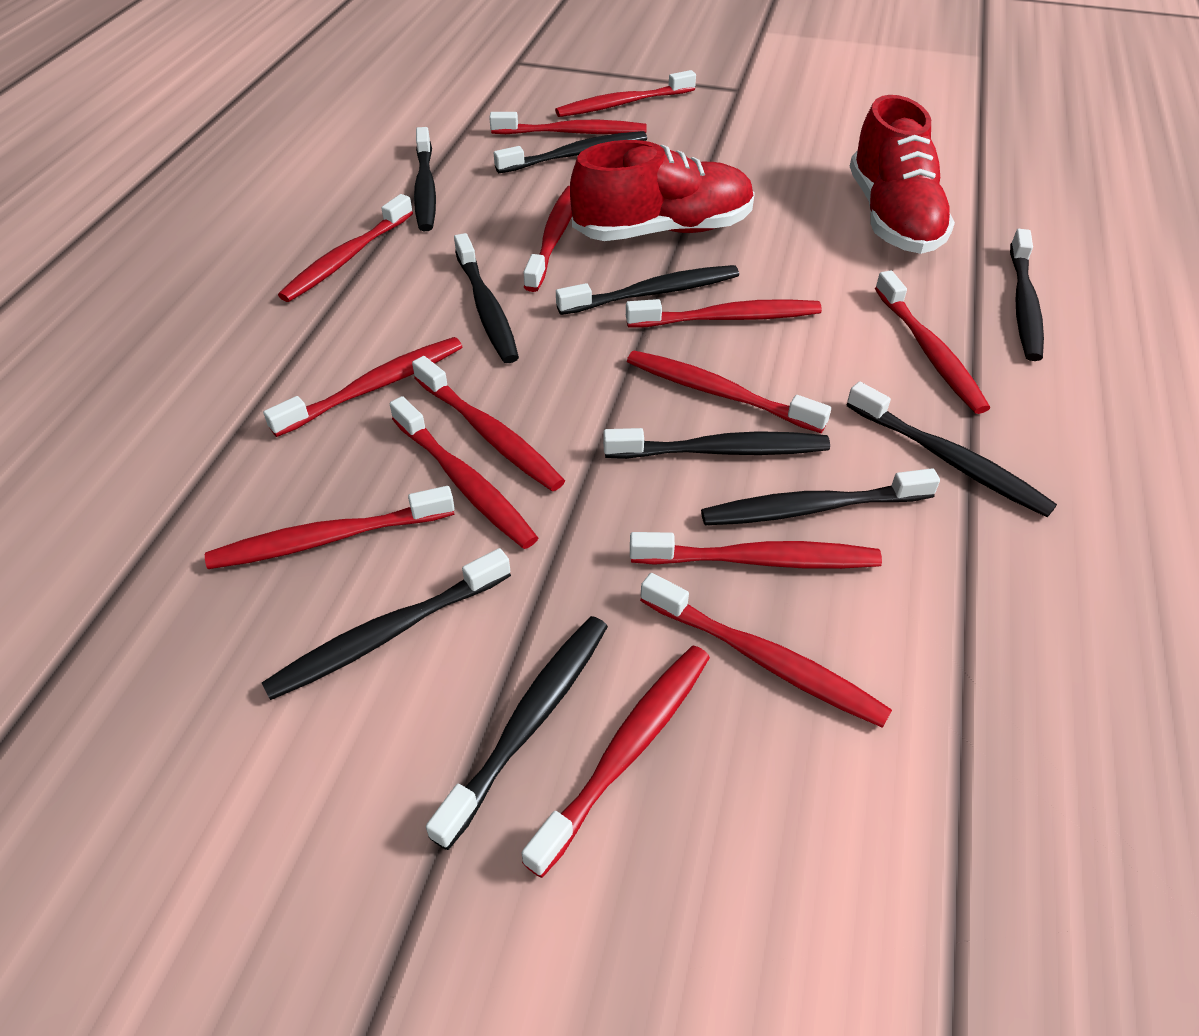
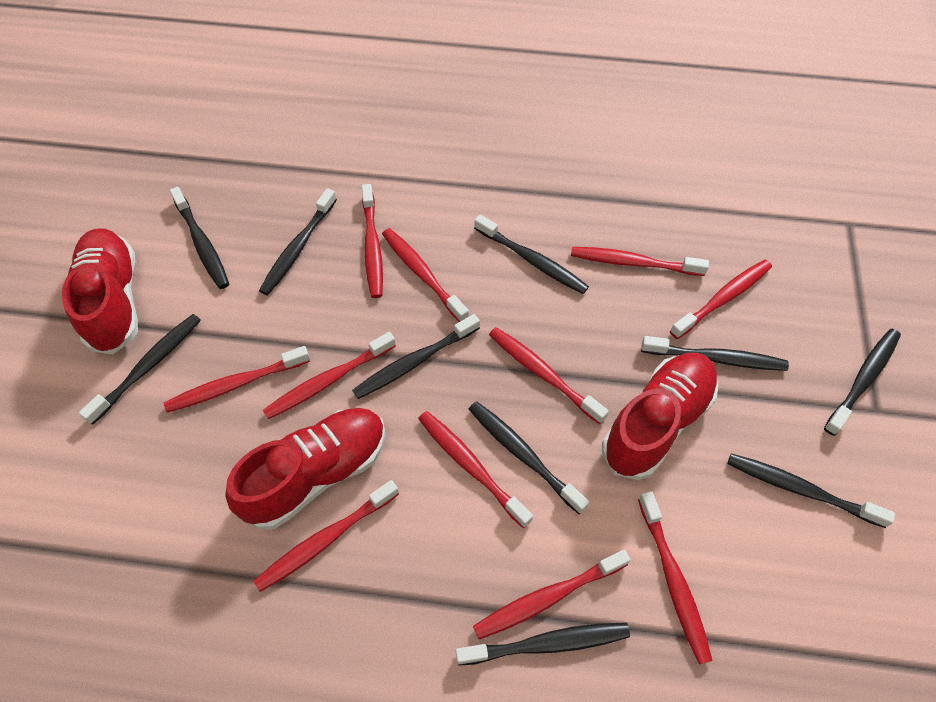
red shoe: 2 -> 3
red toothbrush: 14 -> 11

